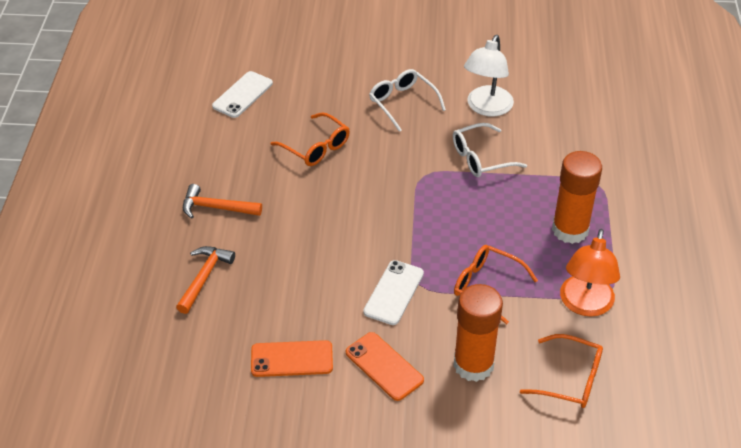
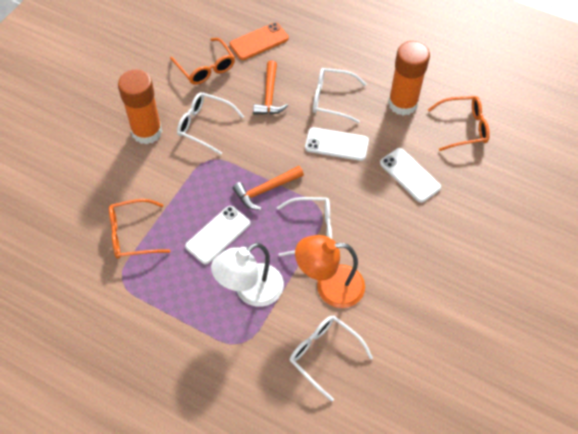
orange phone: 2 -> 1
white glasses: 2 -> 4
white phone: 2 -> 3

